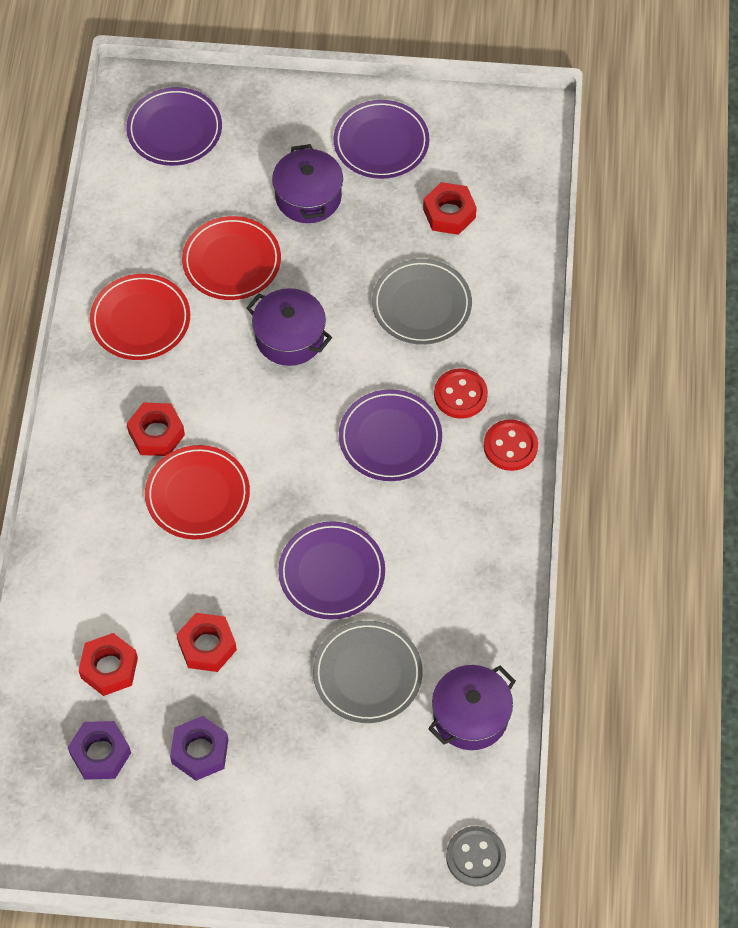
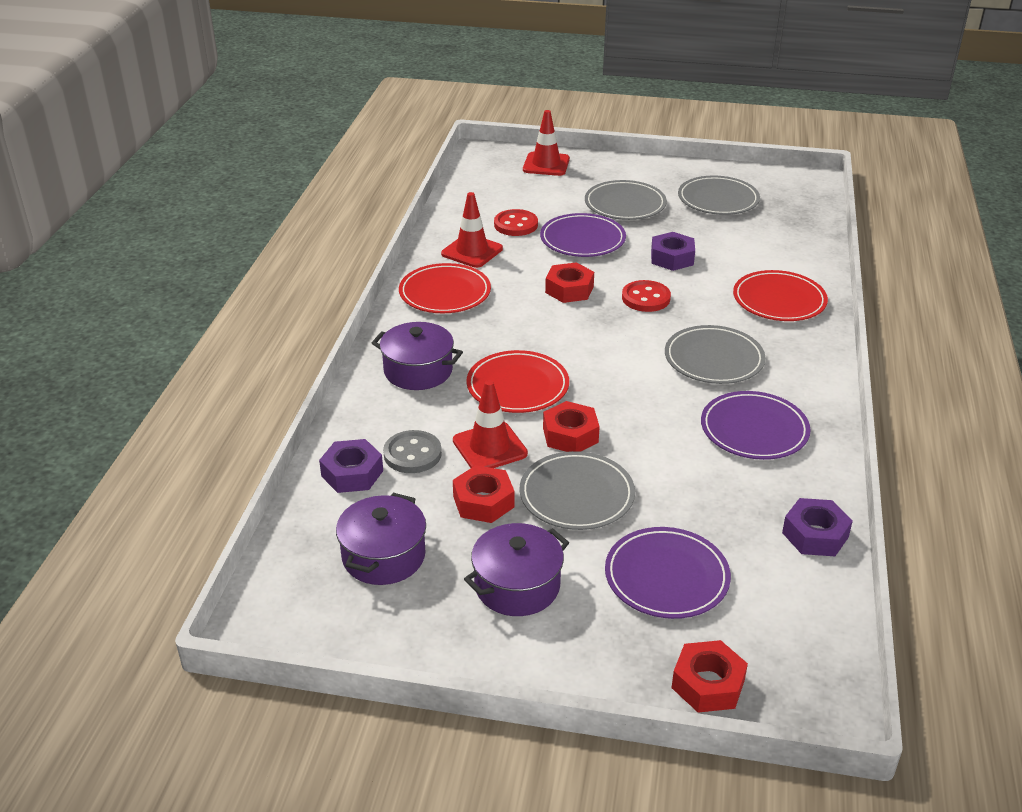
grey plate: 2 -> 4
purple nut: 2 -> 3
purple plate: 4 -> 3
red traffic cone: 0 -> 3

